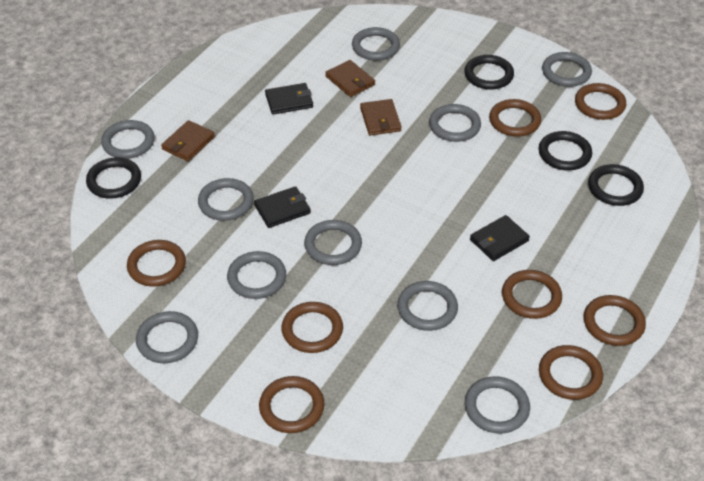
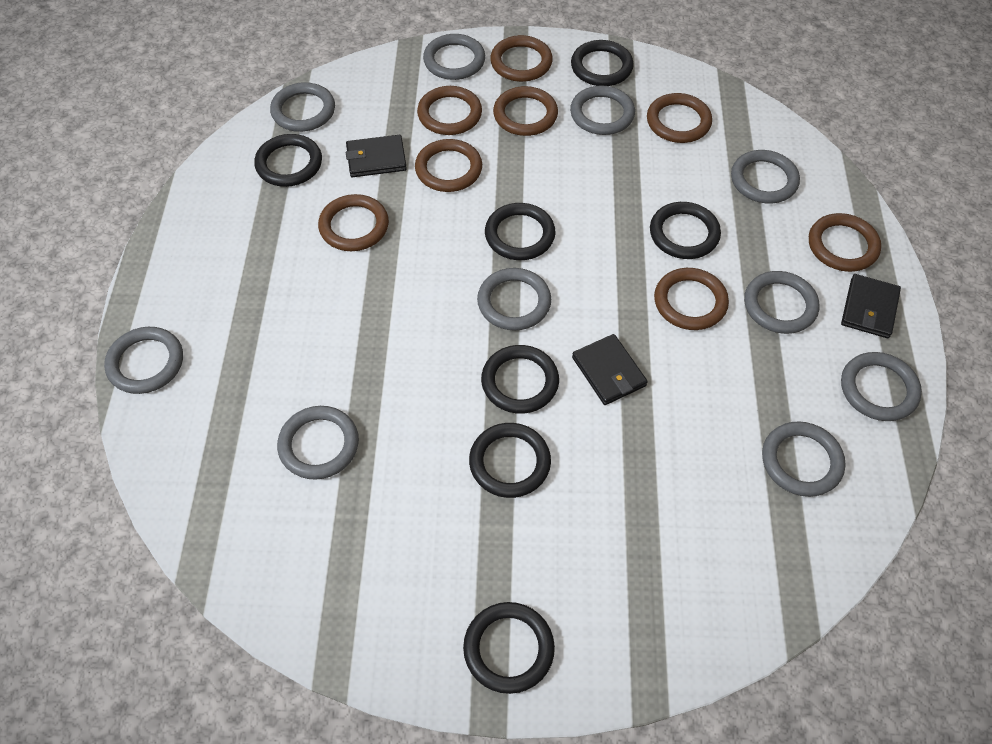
black ring: 4 -> 7
brown wallet: 3 -> 0

